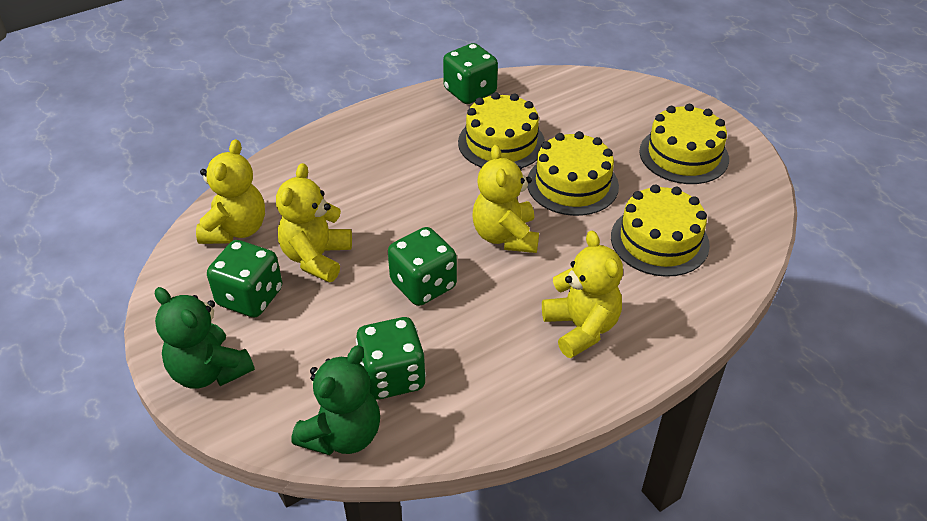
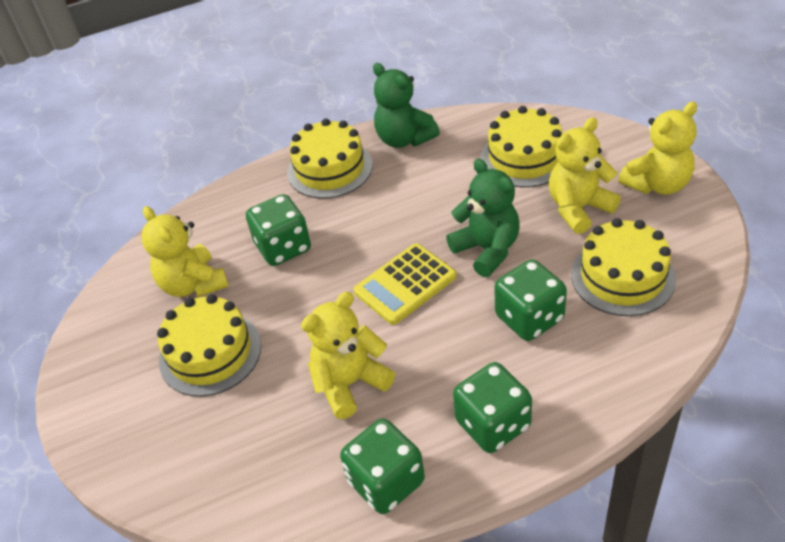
yellow calculator: 0 -> 1

